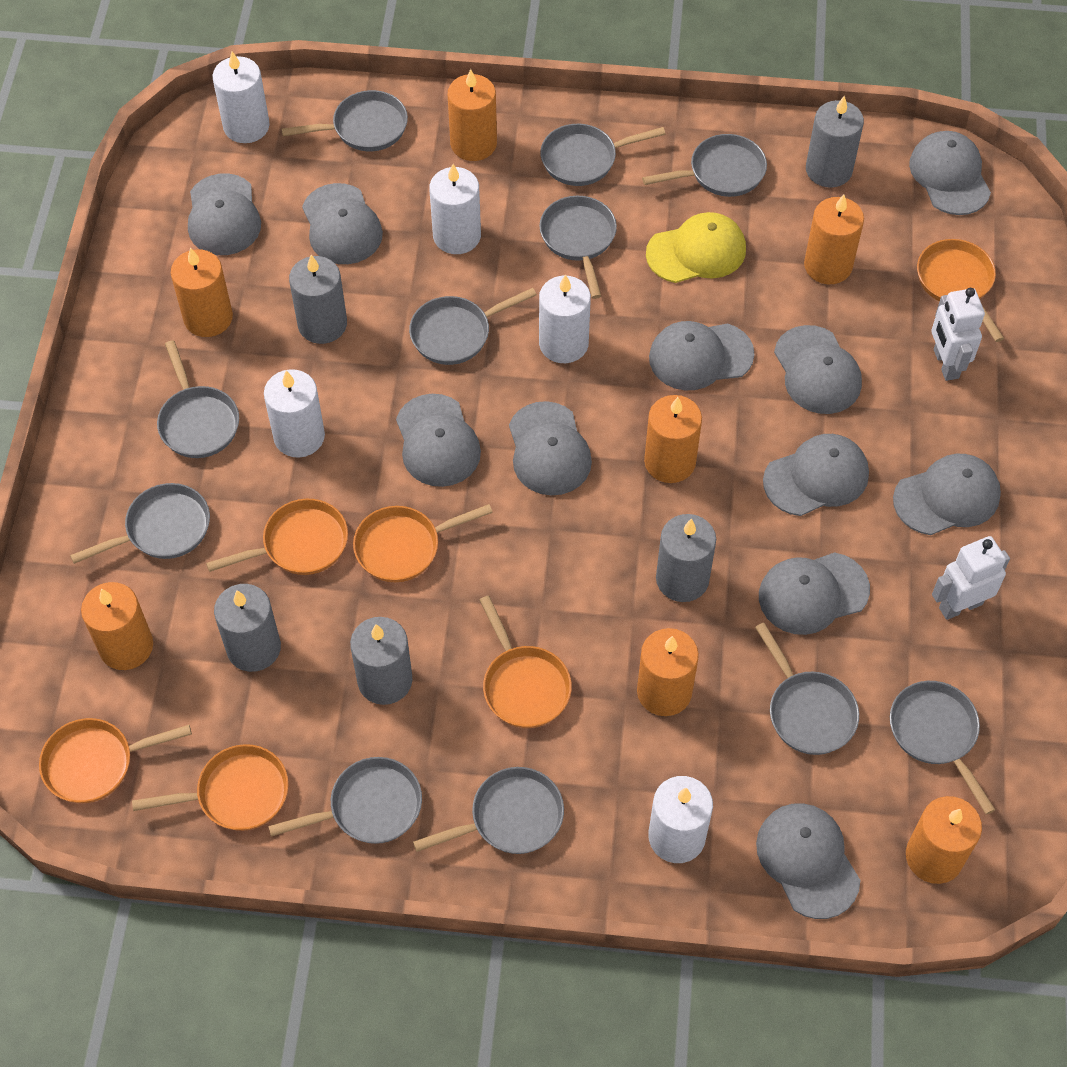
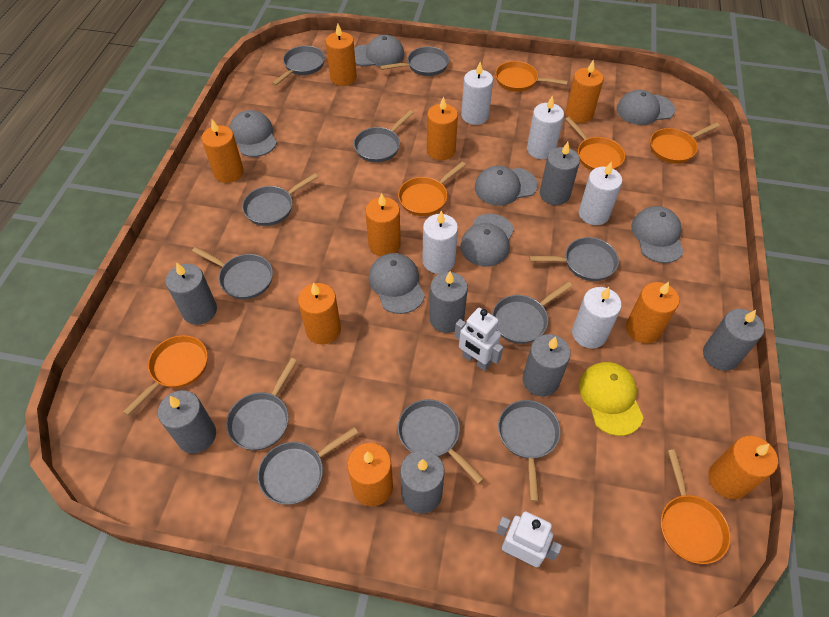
grey candle: 5 -> 7
grey cap: 11 -> 7
orange candle: 7 -> 9

